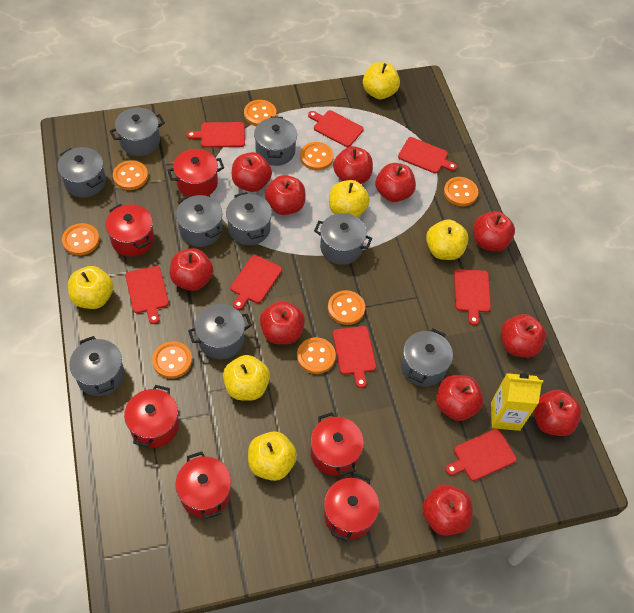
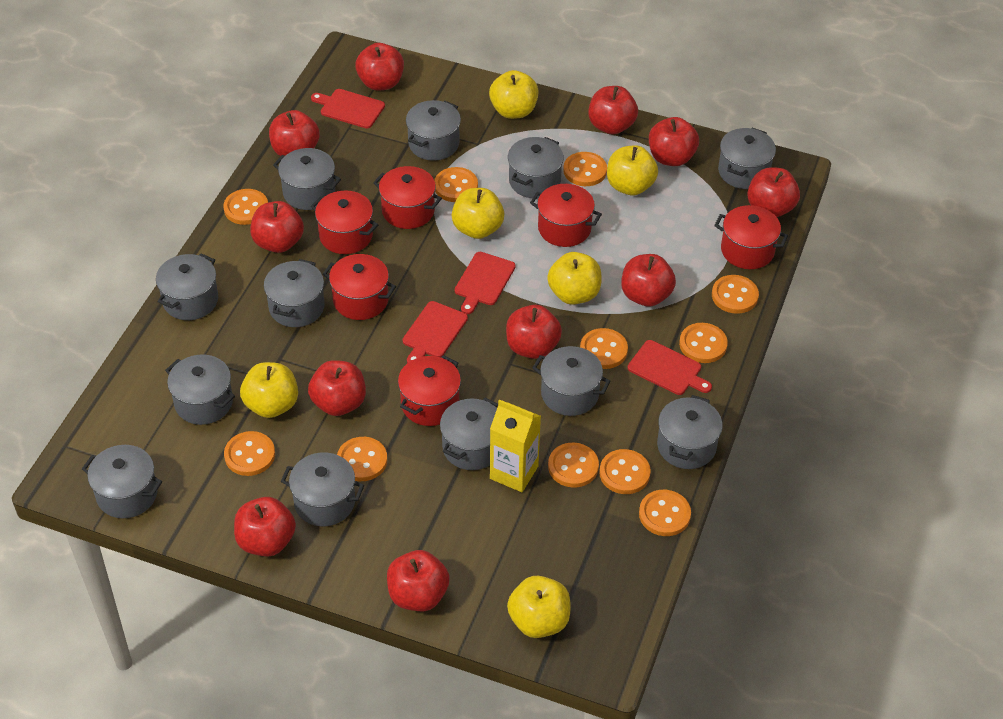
grey pot: 9 -> 12
orange button: 8 -> 11
red cutting board: 8 -> 4

